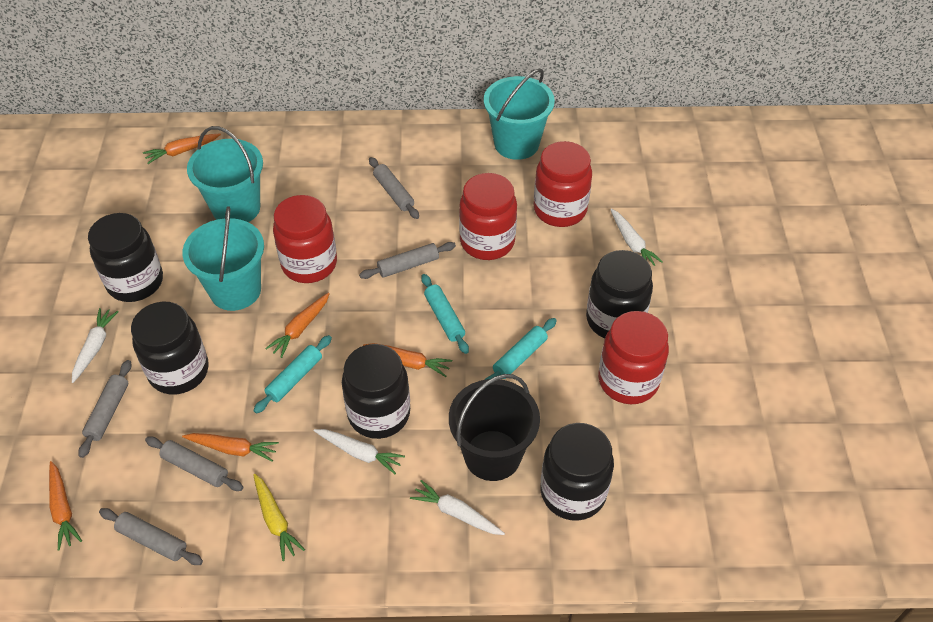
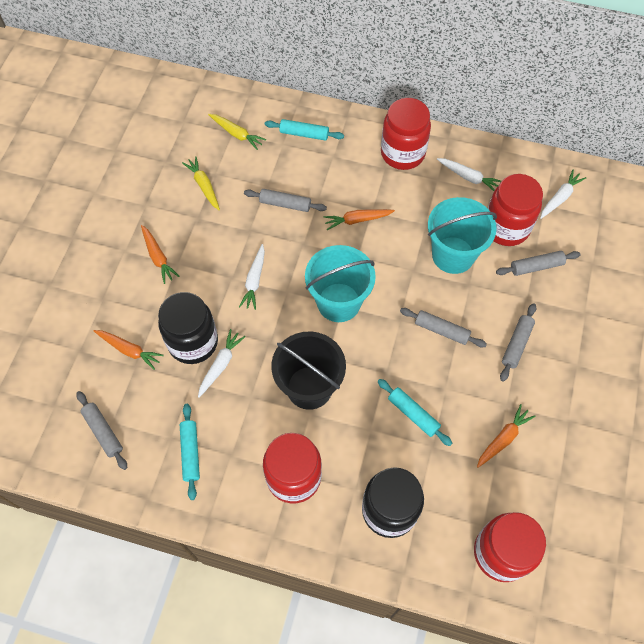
black jar: 5 -> 2
orange carrot: 5 -> 4
turquoise bucket: 3 -> 2
yellow carrot: 1 -> 2

